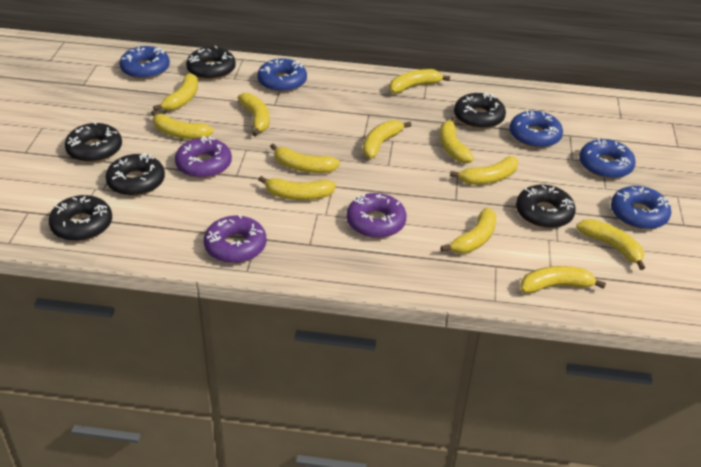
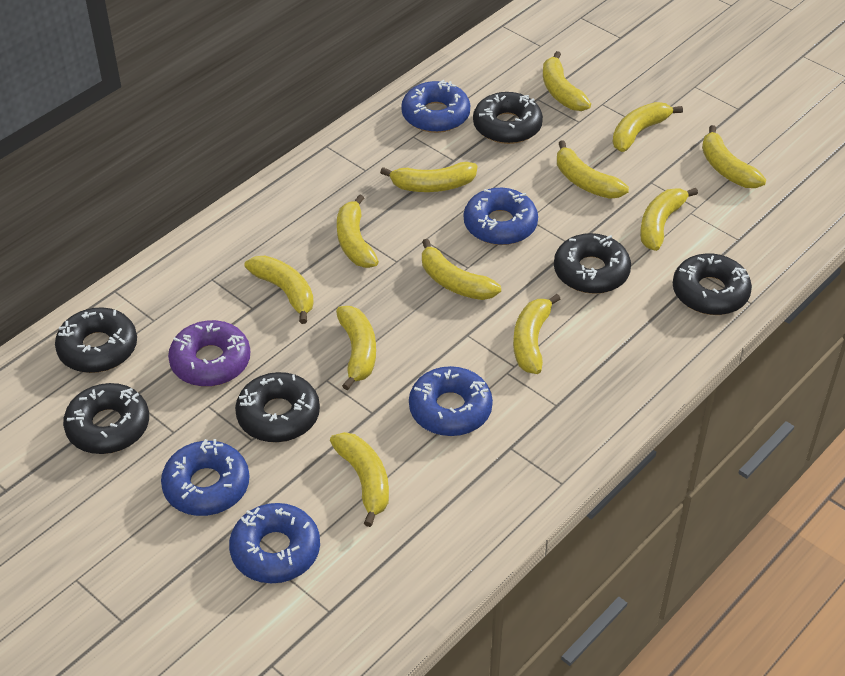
purple donut: 3 -> 1

